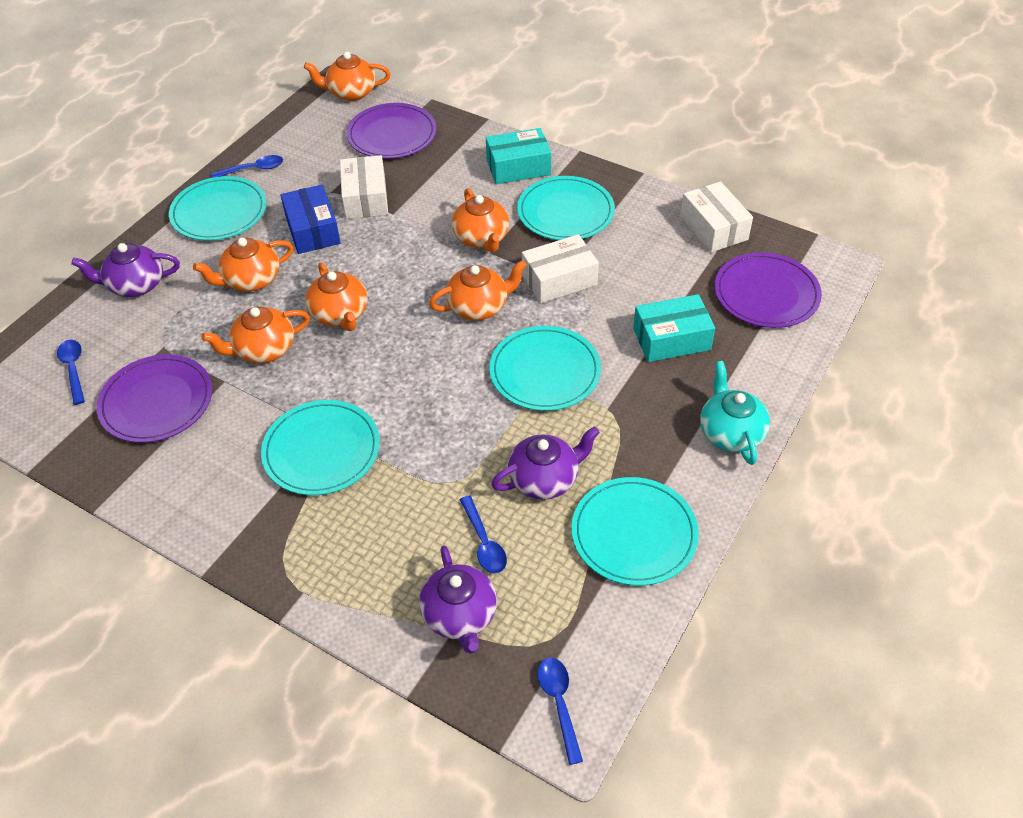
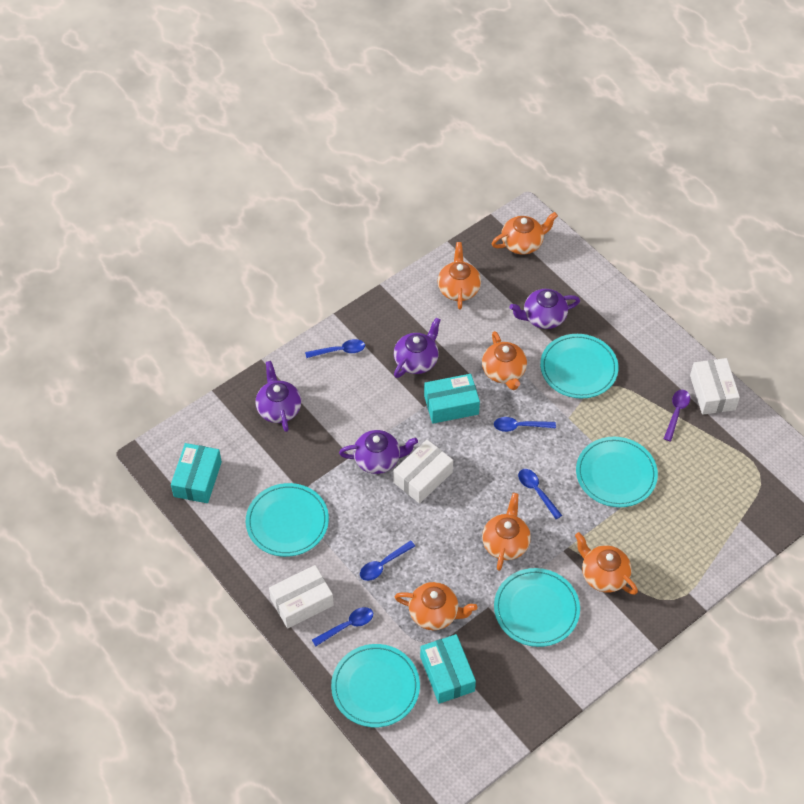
blue box: 1 -> 0
blue spoon: 4 -> 5
purple plate: 3 -> 0
purple spoon: 0 -> 1
purple teapot: 3 -> 4
turquoise box: 2 -> 3
turquoise teapot: 1 -> 0

